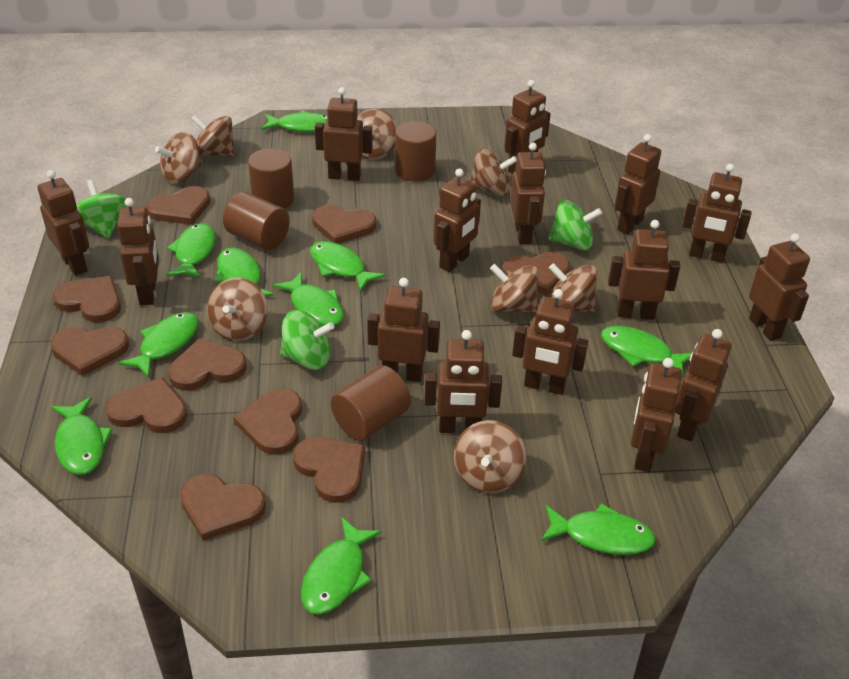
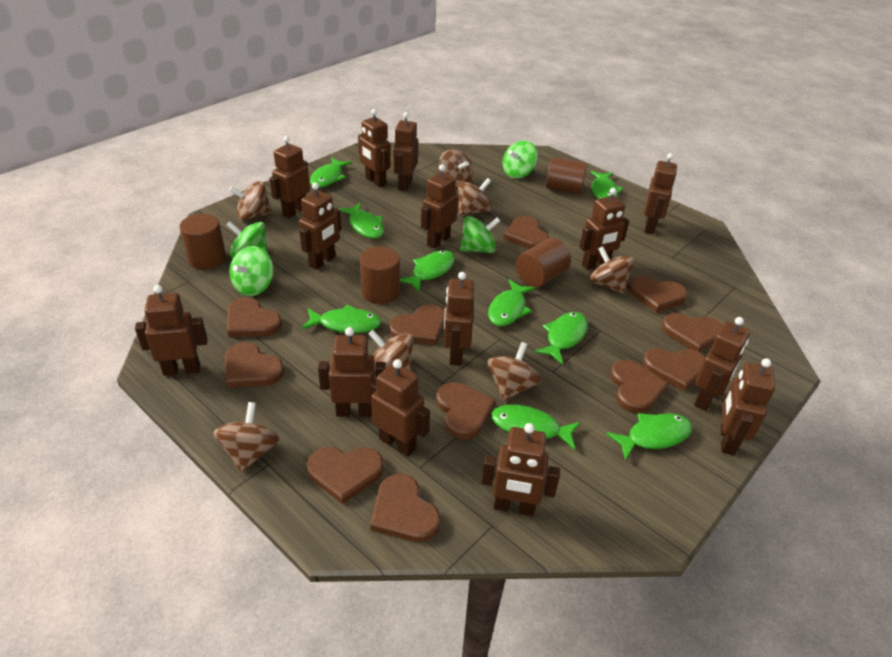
brown heart: 10 -> 11
brown robot: 15 -> 14
brown spinning top: 8 -> 7
green fish: 10 -> 9
green spinning top: 3 -> 4

